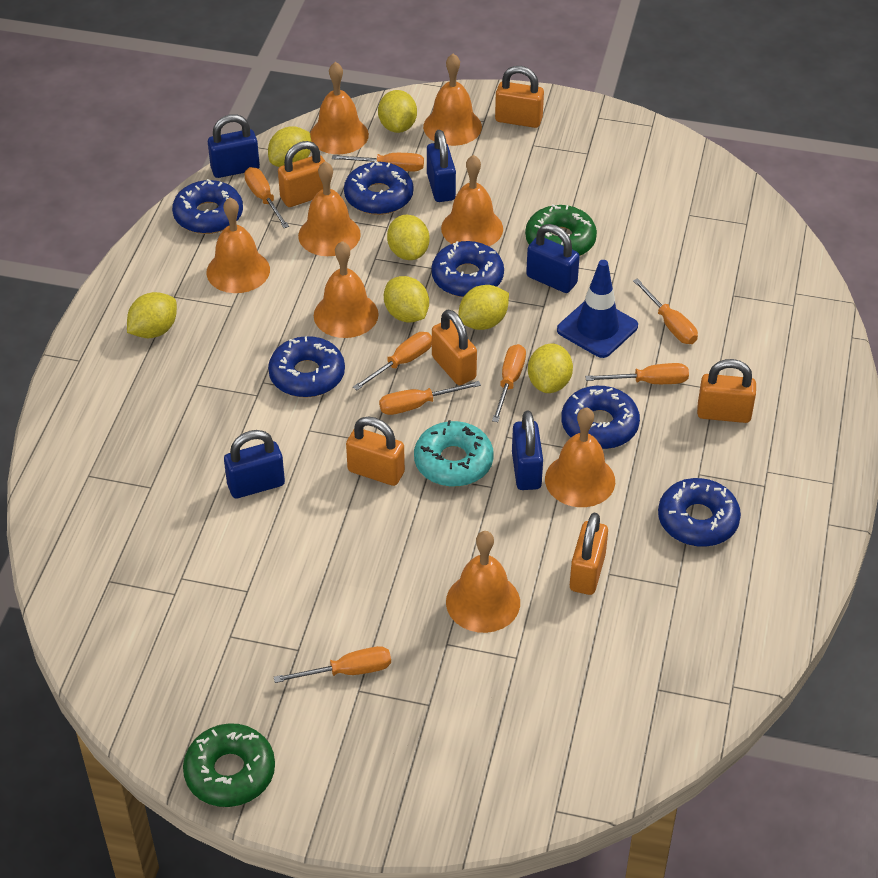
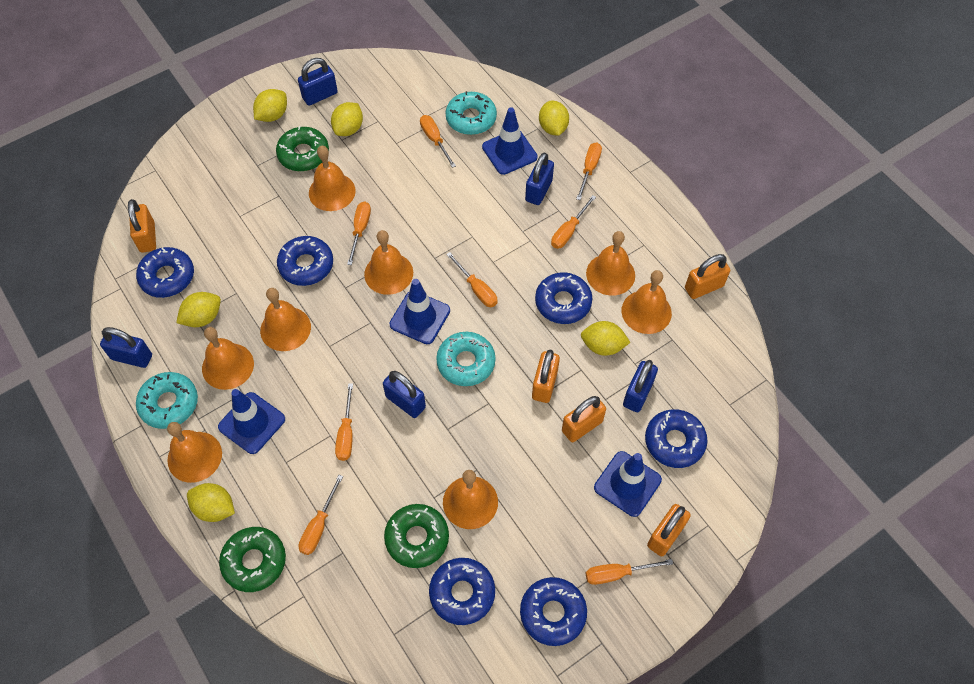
blue traffic cone: 1 -> 4
green donut: 2 -> 3
orange padlock: 6 -> 5
turquoise donut: 1 -> 3
yellow lemon: 7 -> 6

